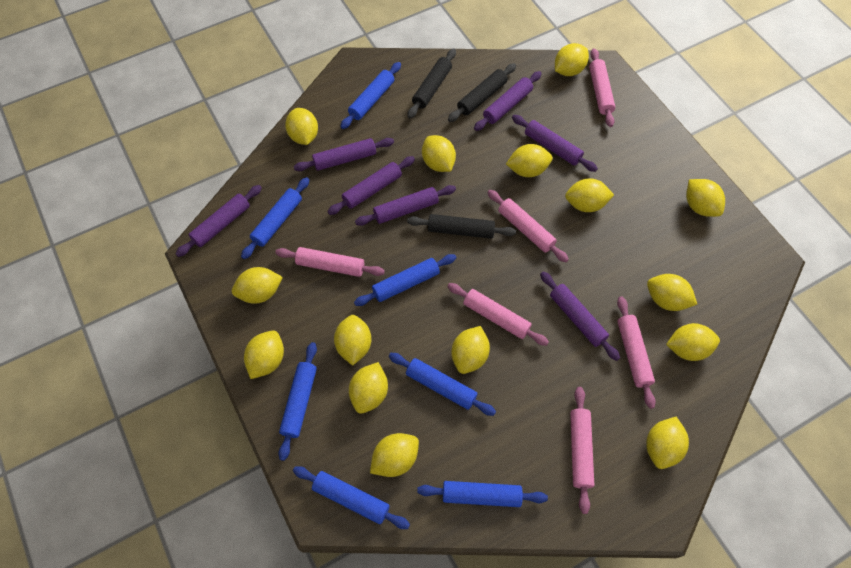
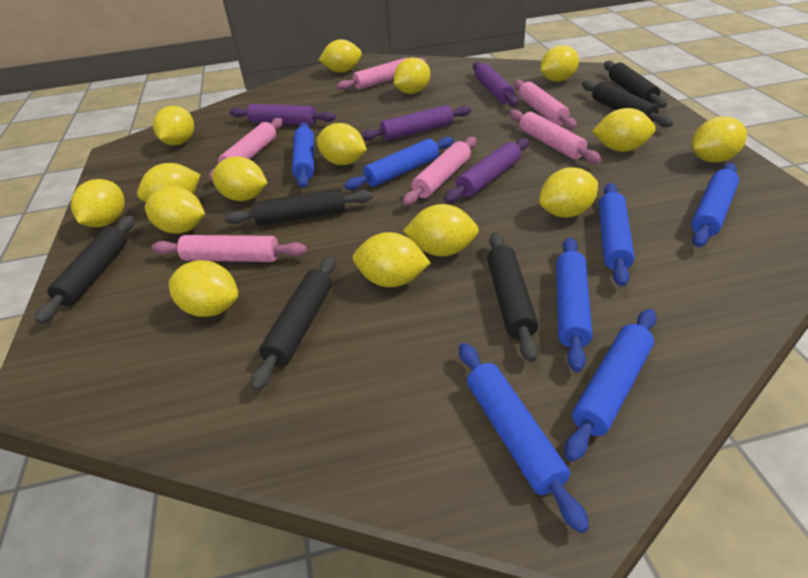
black rolling pin: 3 -> 6
purple rolling pin: 7 -> 4

